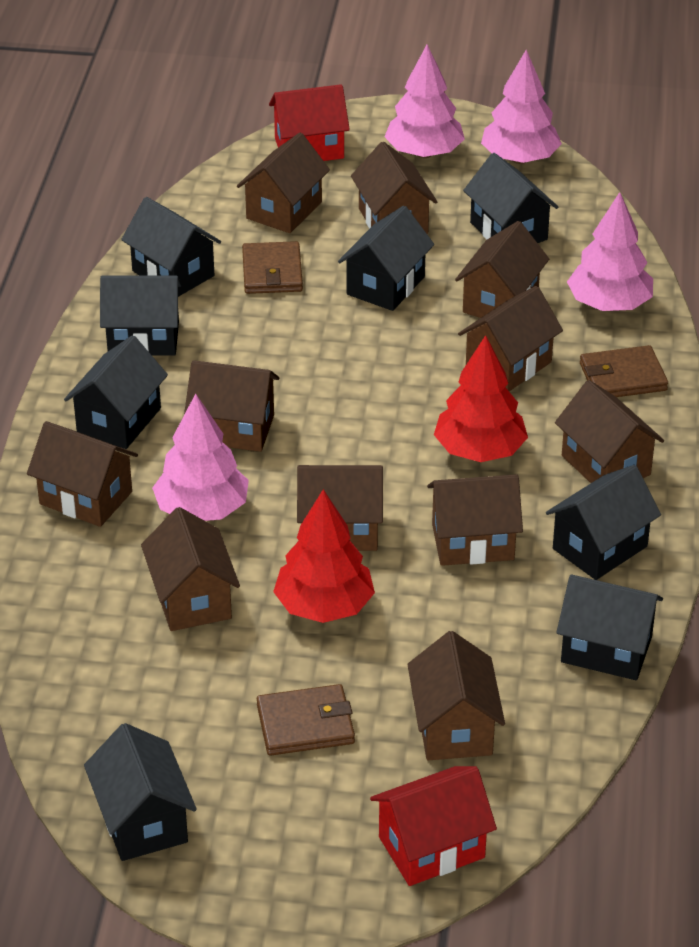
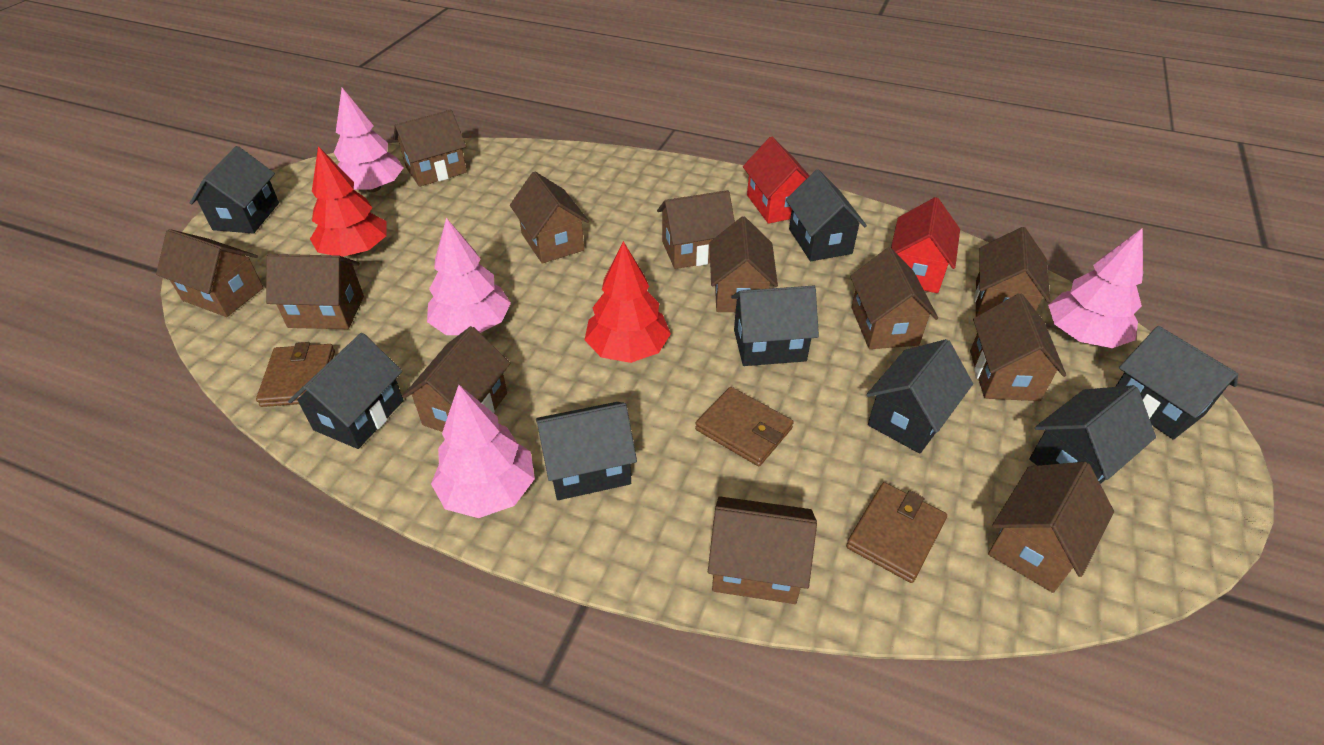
brown house: 11 -> 12

